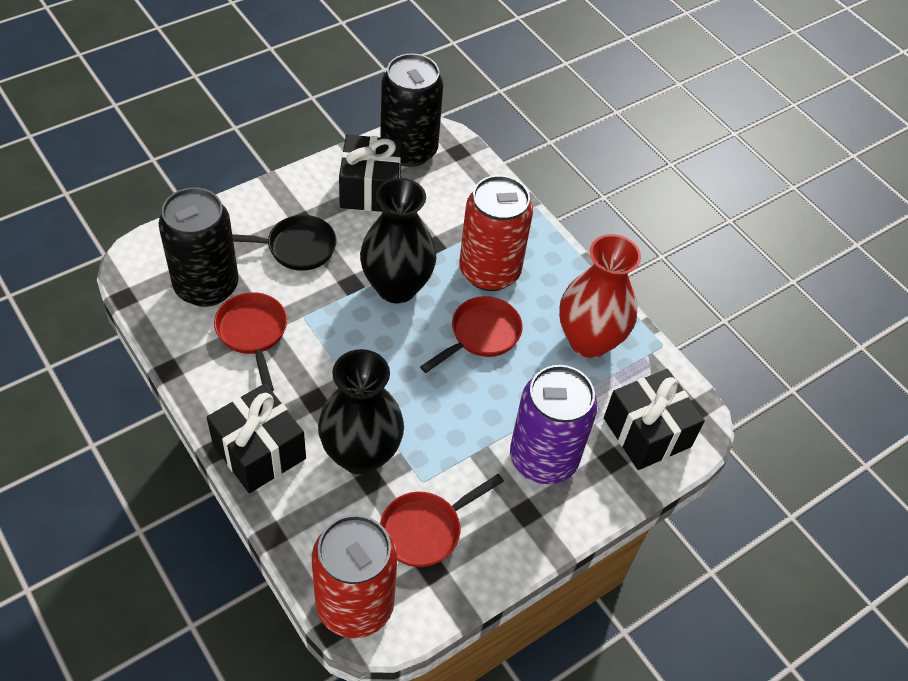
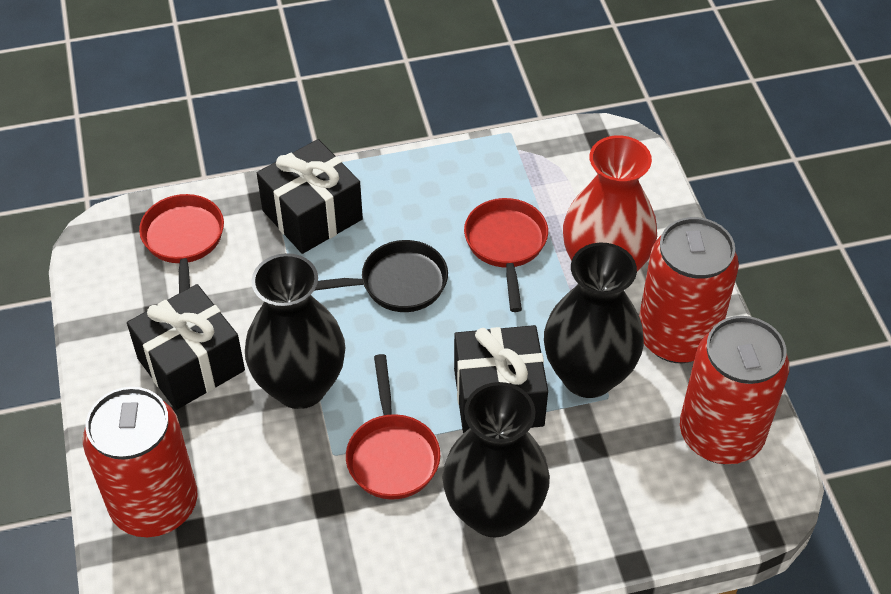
black can: 2 -> 0
black vase: 2 -> 3
purple can: 1 -> 0
red can: 2 -> 3

